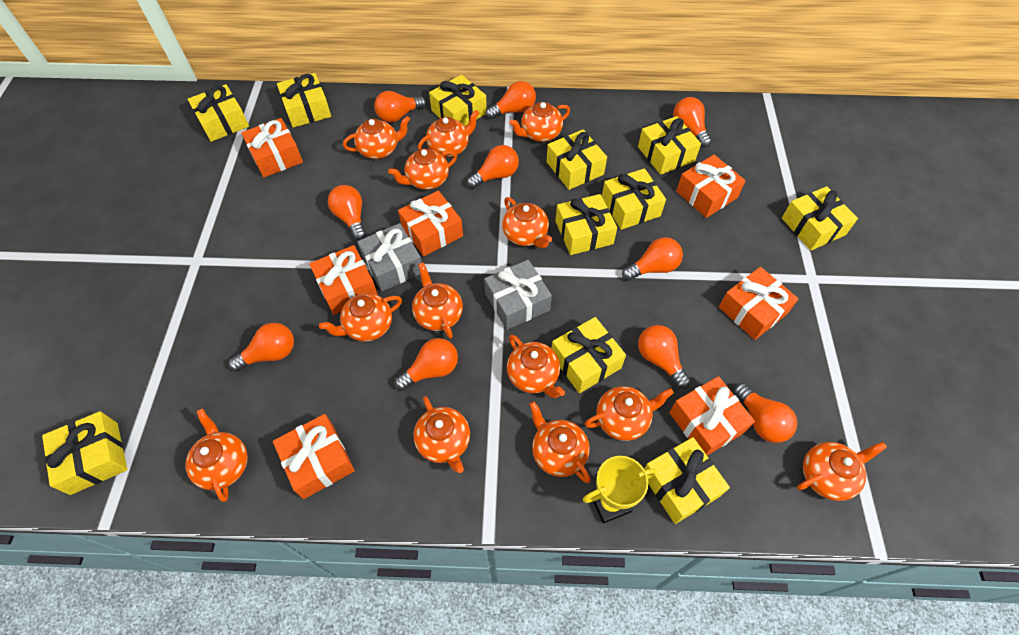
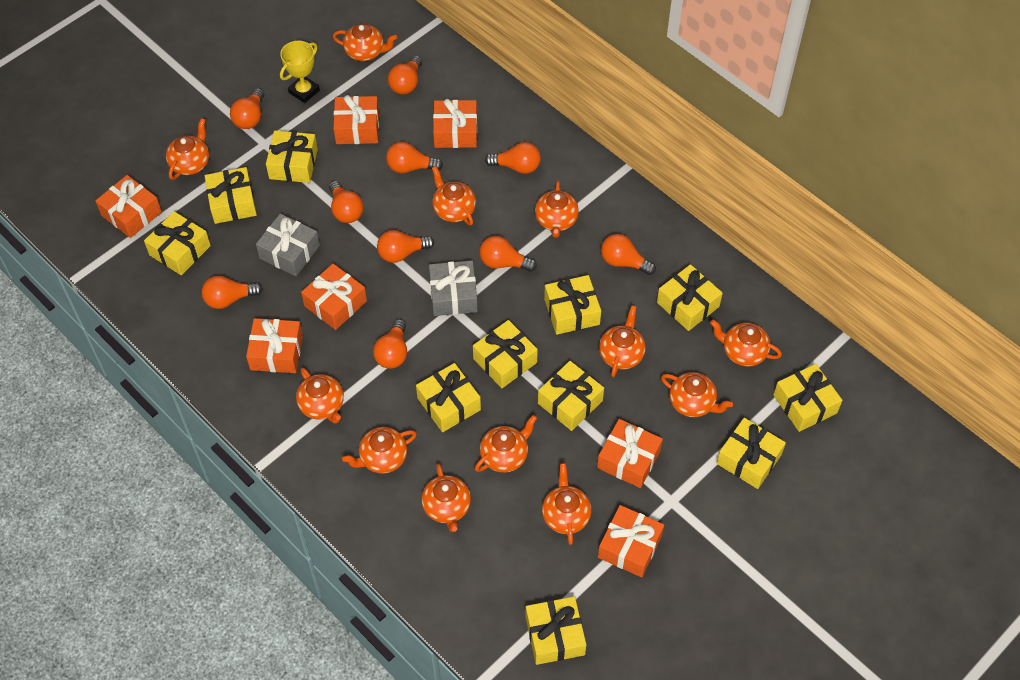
orange teapot: 13 -> 12

